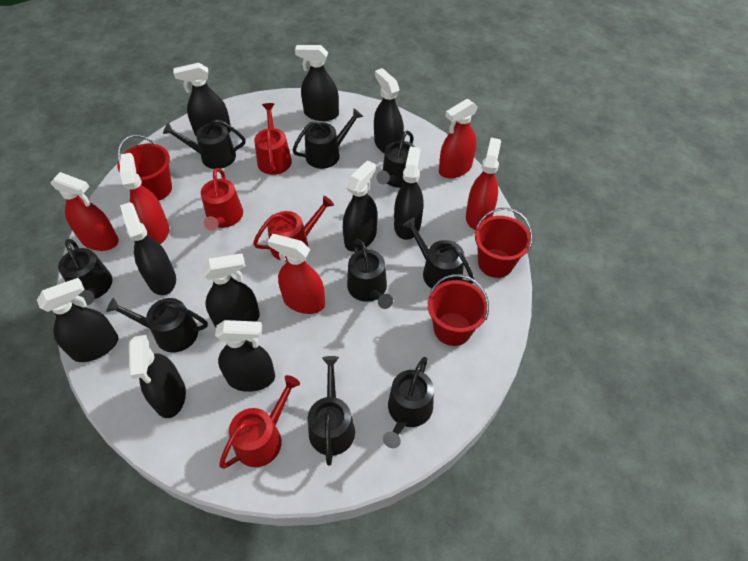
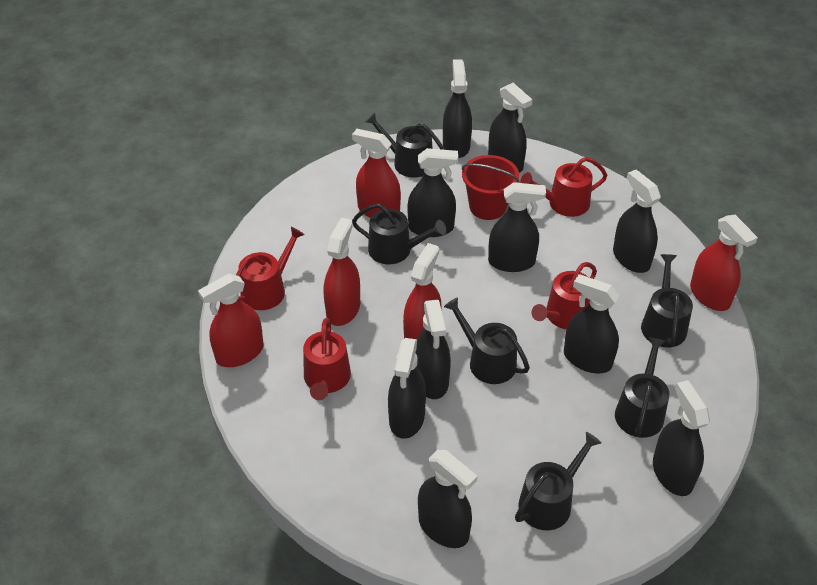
black watering can: 9 -> 6
red bucket: 3 -> 1

